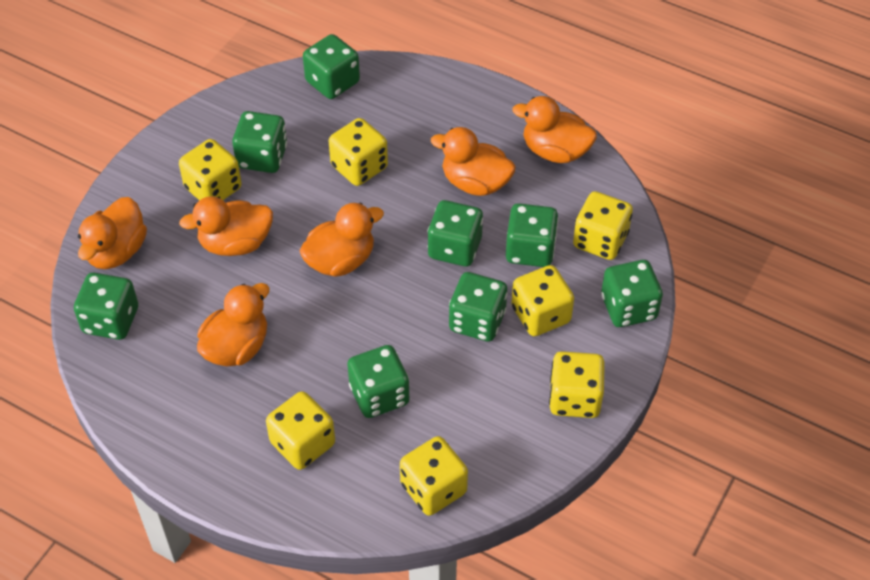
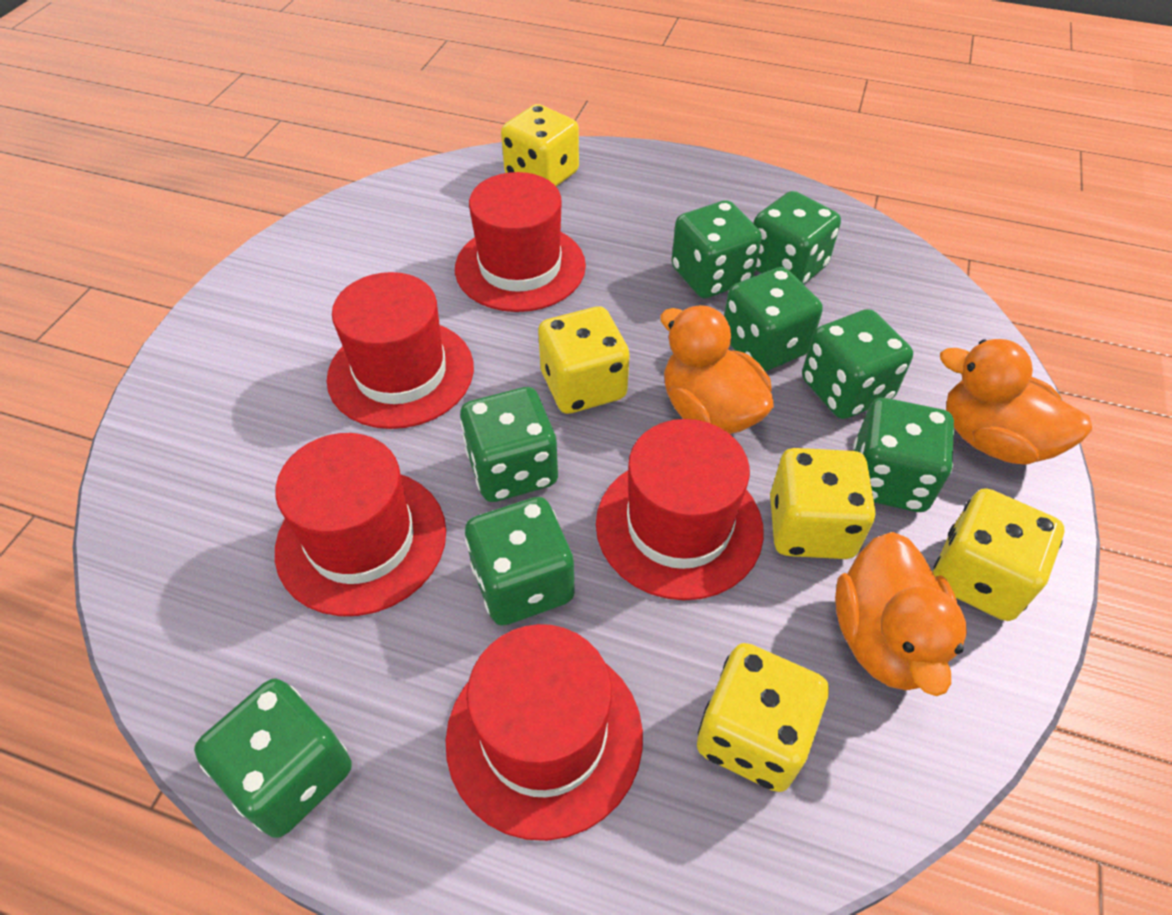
orange duck: 6 -> 3
red hat: 0 -> 5
yellow dice: 7 -> 5

